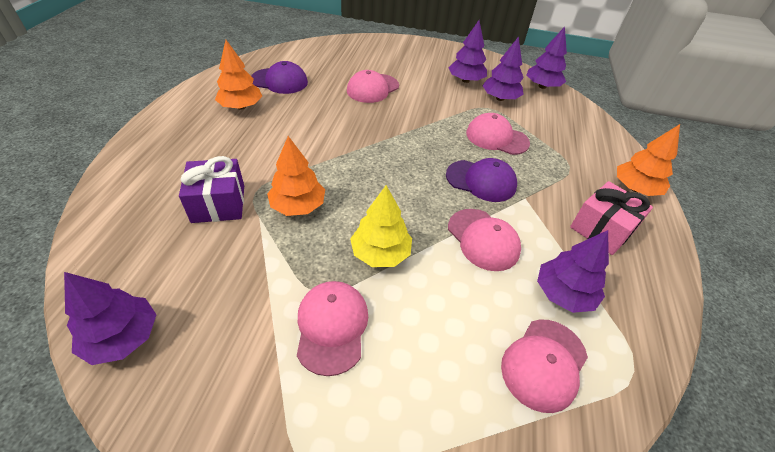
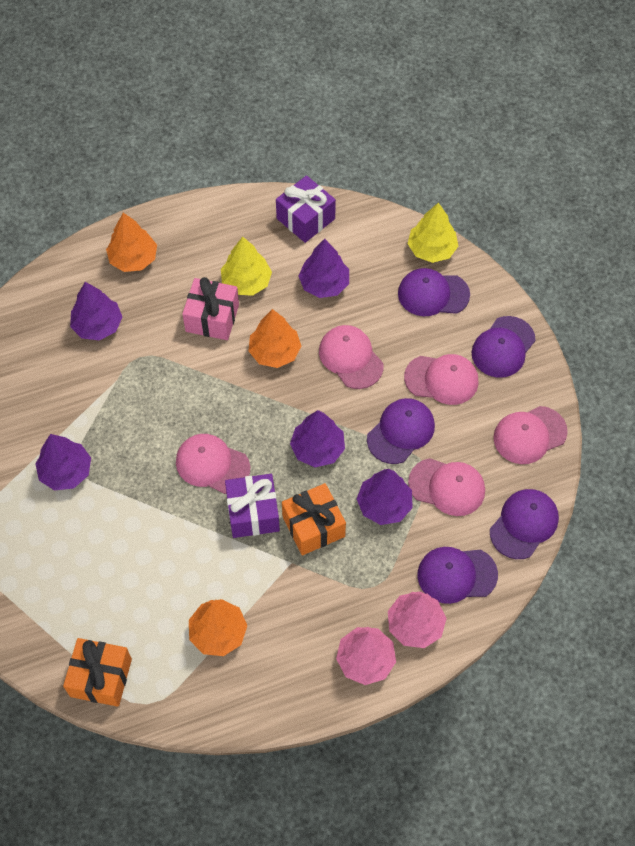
orange gift: 0 -> 2
pink tree: 0 -> 2
purple cap: 2 -> 5
purple gift: 1 -> 2
yellow tree: 1 -> 2

